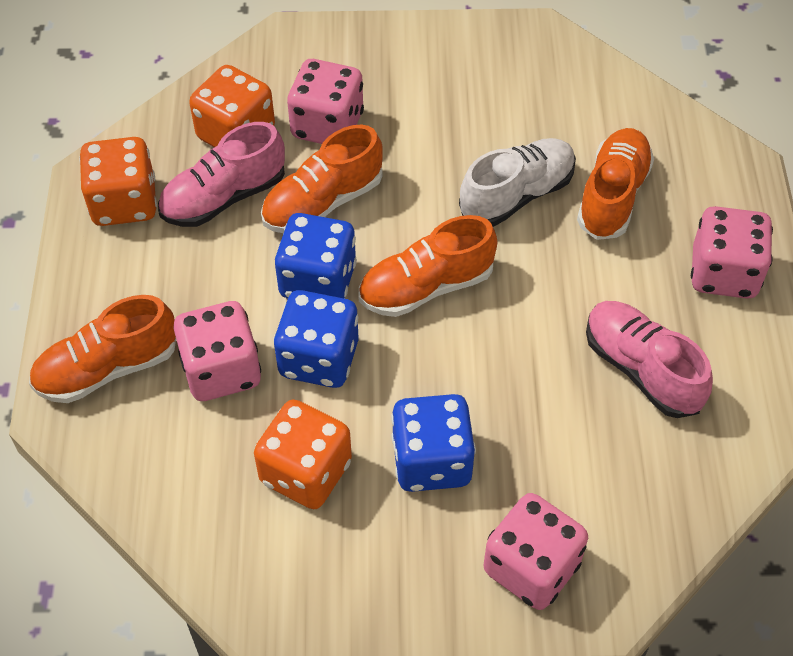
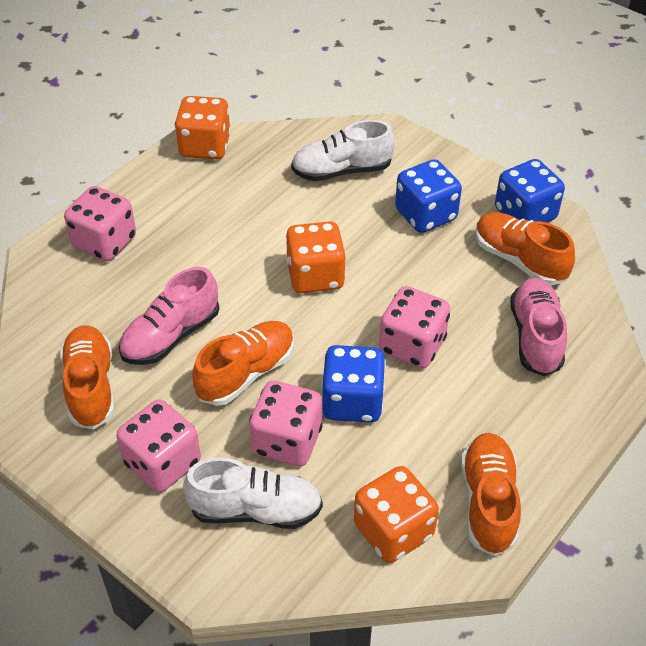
white shoe: 1 -> 2

